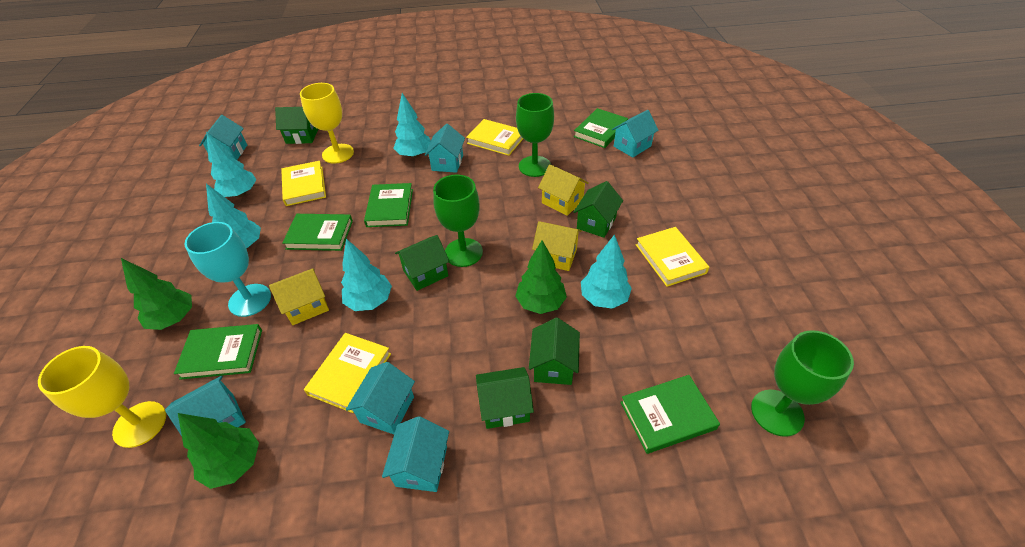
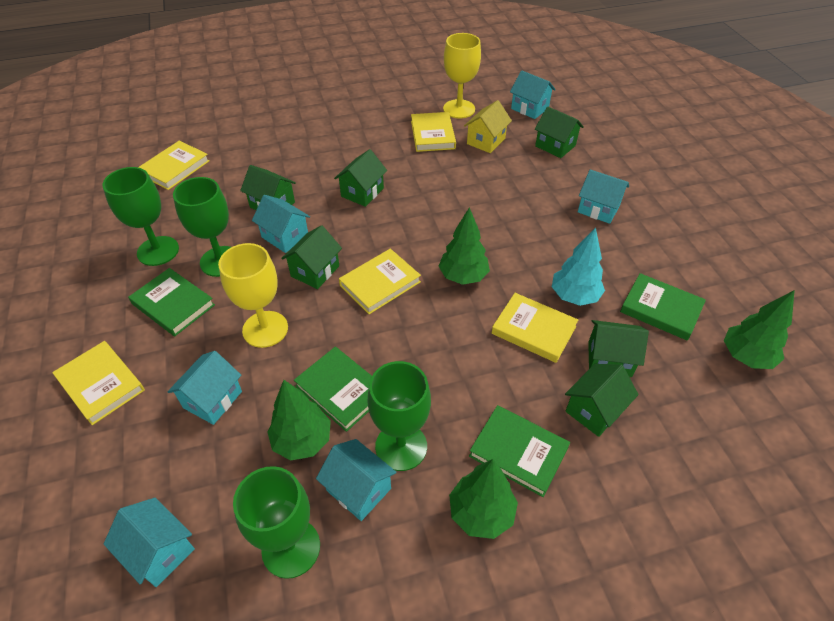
green book: 5 -> 4
green goblet: 3 -> 4
green house: 5 -> 6
green tree: 3 -> 4
turquoise goblet: 1 -> 0
turquoise tree: 5 -> 1
yellow book: 4 -> 5
yellow house: 3 -> 1

